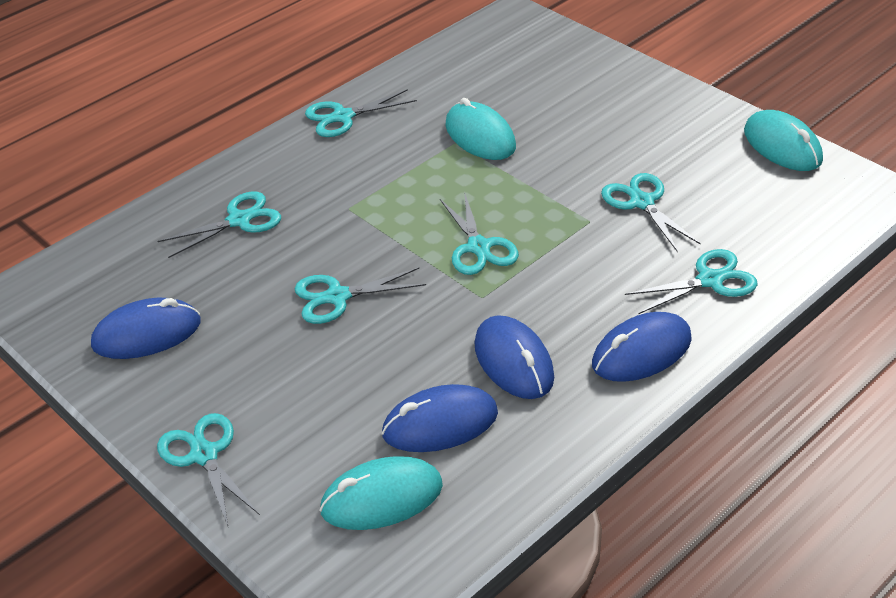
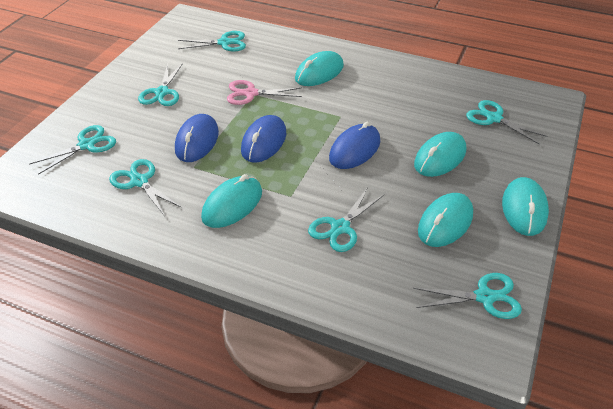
blue mouse: 4 -> 3
pink scissors: 0 -> 1
turquoise mouse: 3 -> 5

